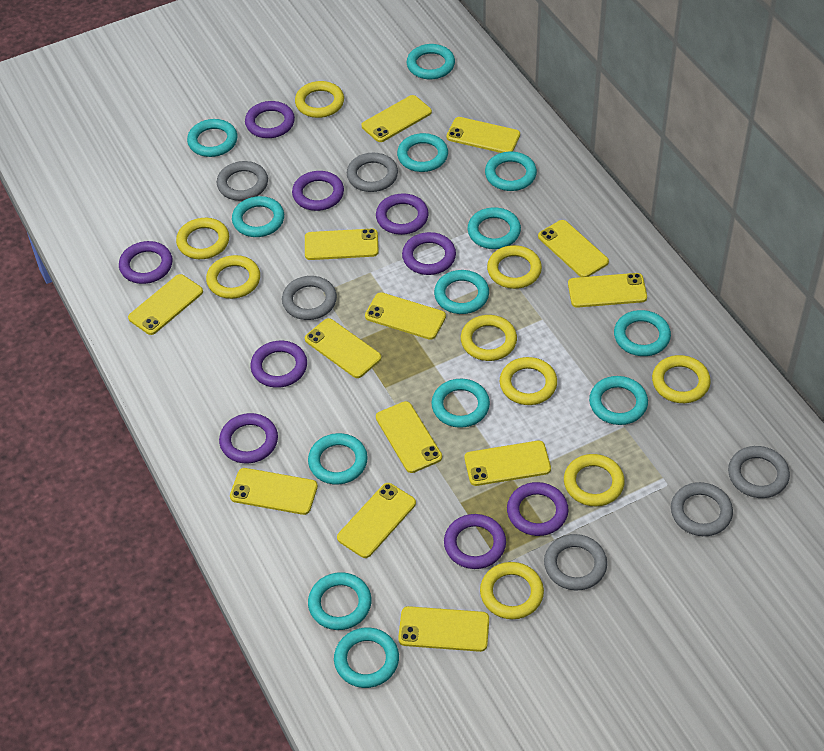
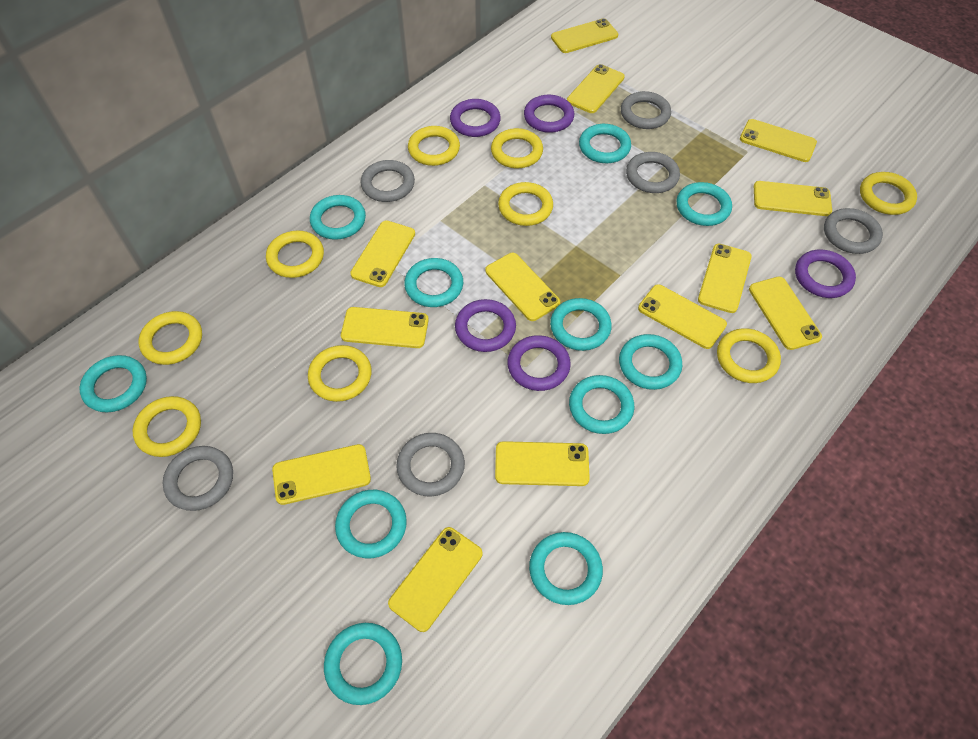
purple ring: 9 -> 5
turquoise ring: 13 -> 11

